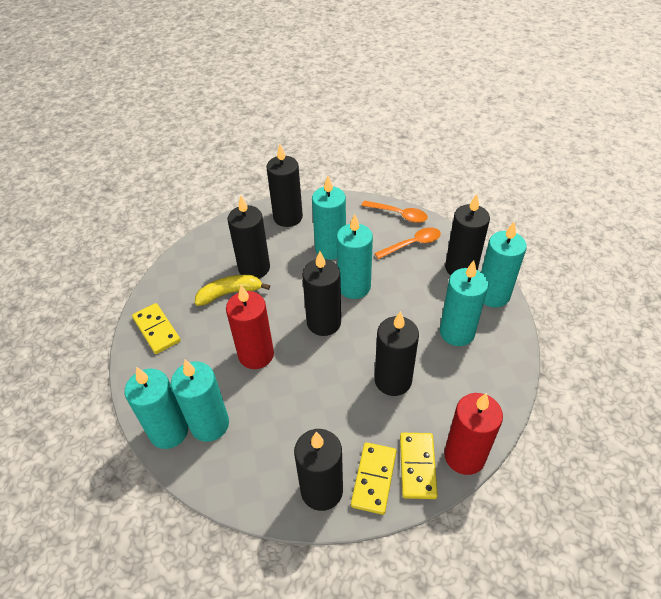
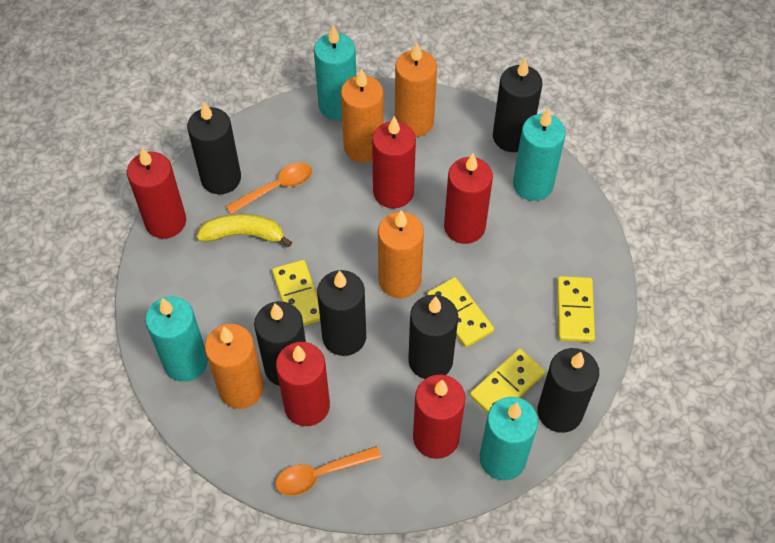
orange candle: 0 -> 4
red candle: 2 -> 5
turquoise candle: 6 -> 4
yellow domino: 3 -> 4

